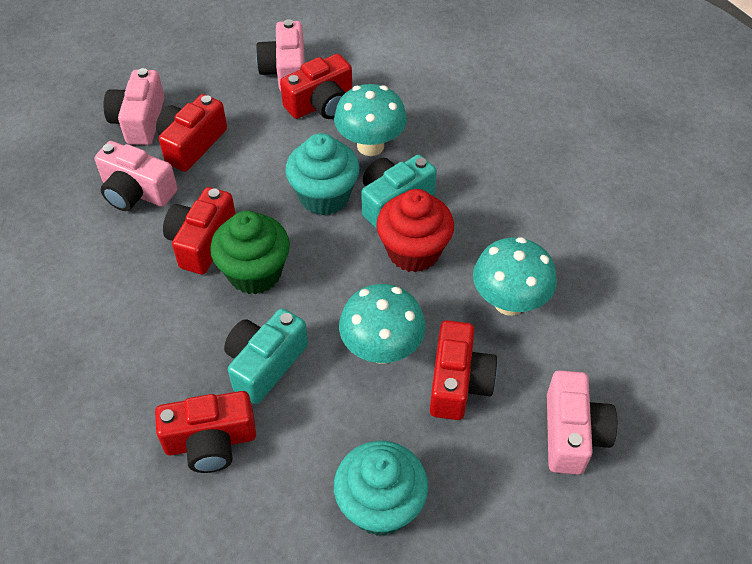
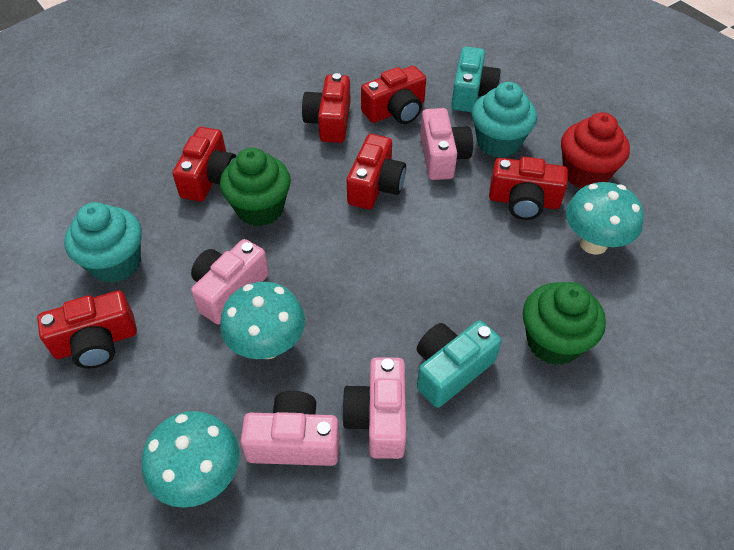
green cupcake: 1 -> 2
red camera: 5 -> 6

